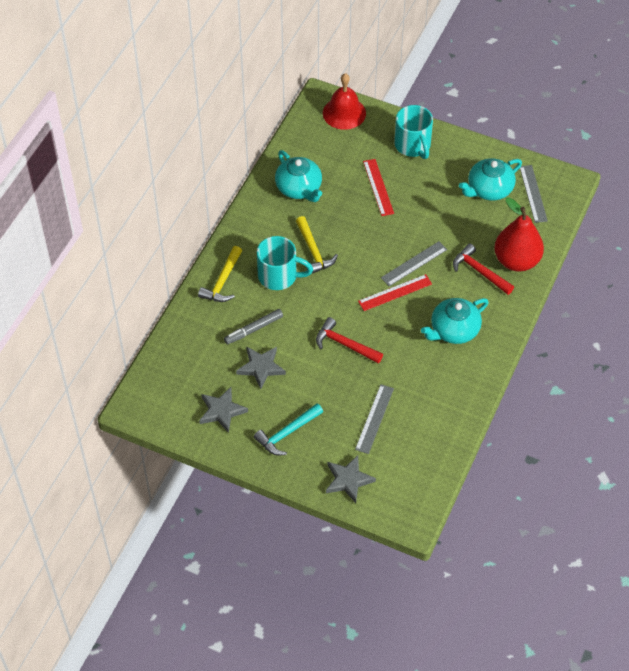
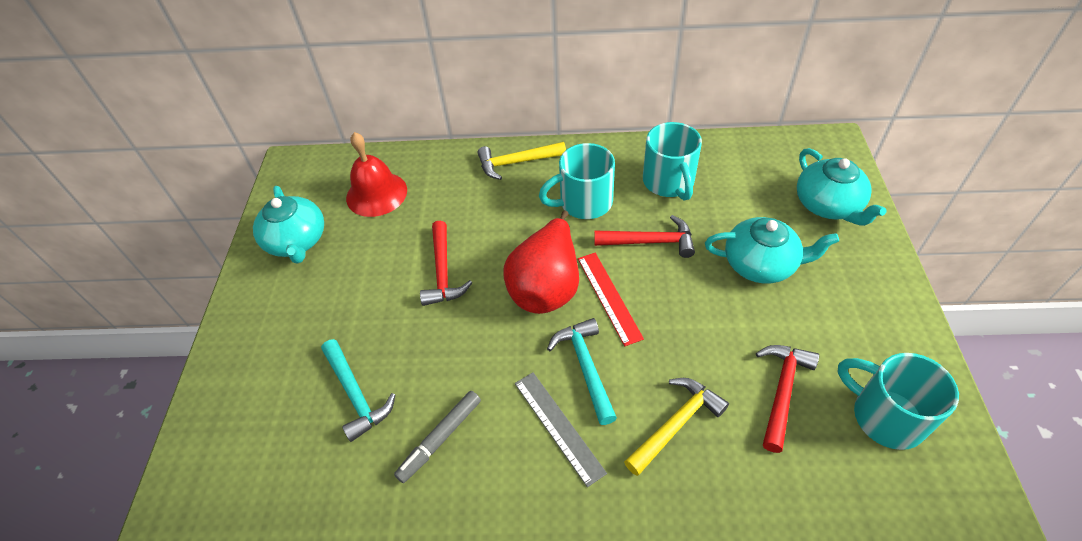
grey ruler: 3 -> 1
grey star: 3 -> 0
red hammer: 2 -> 3
red ruler: 2 -> 1
turquoise hammer: 1 -> 2
turquoise mug: 2 -> 3

